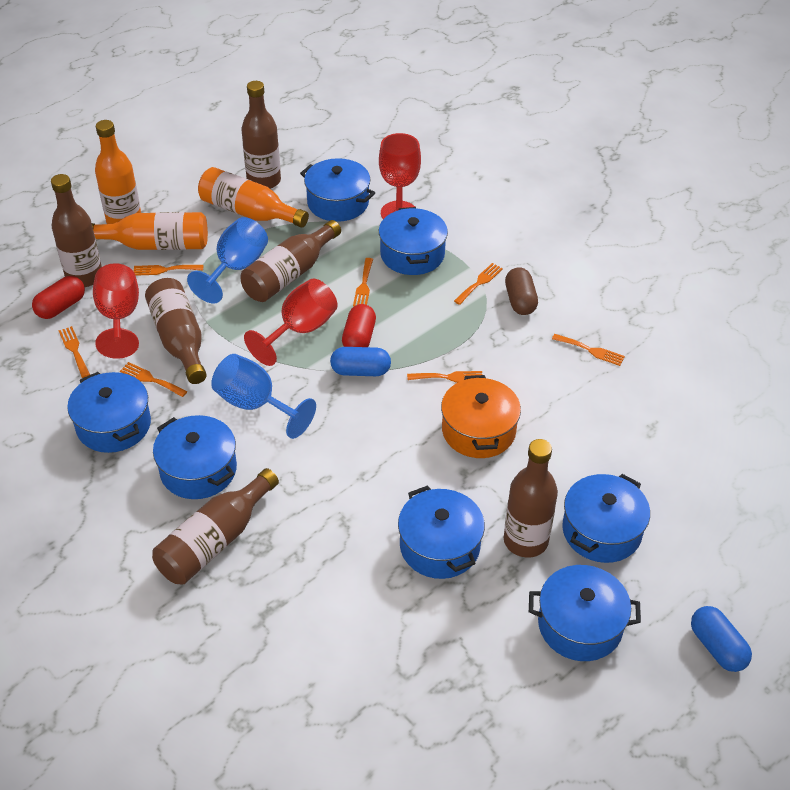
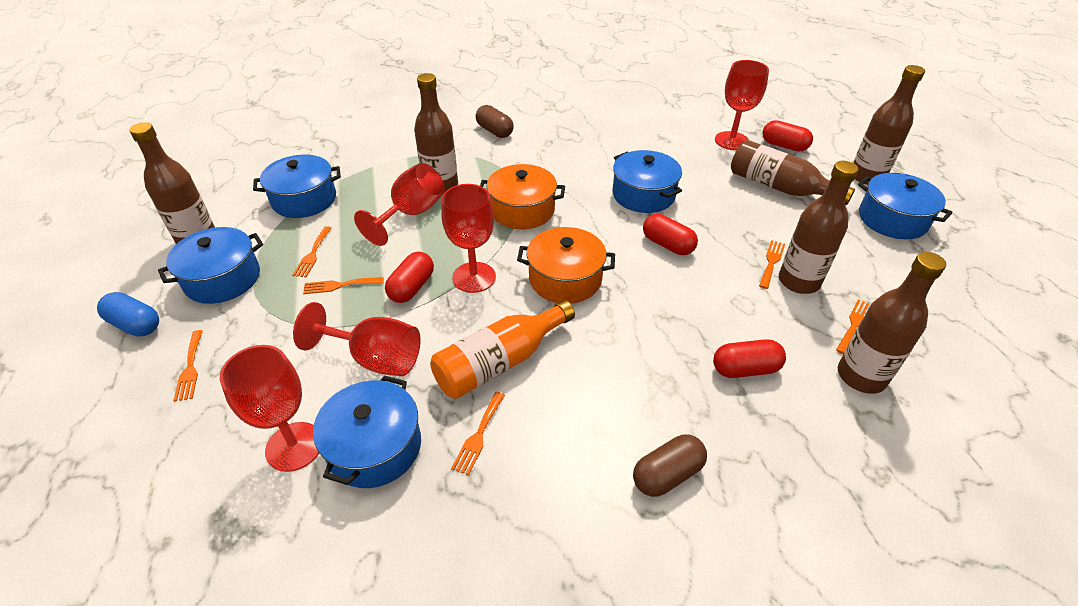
blue capsule: 2 -> 1
blue goblet: 2 -> 0
blue pot: 7 -> 5
brown capsule: 1 -> 2
orange bottle: 3 -> 1
orange fork: 7 -> 6
orange pot: 1 -> 2
red capsule: 2 -> 4
red goblet: 3 -> 5

